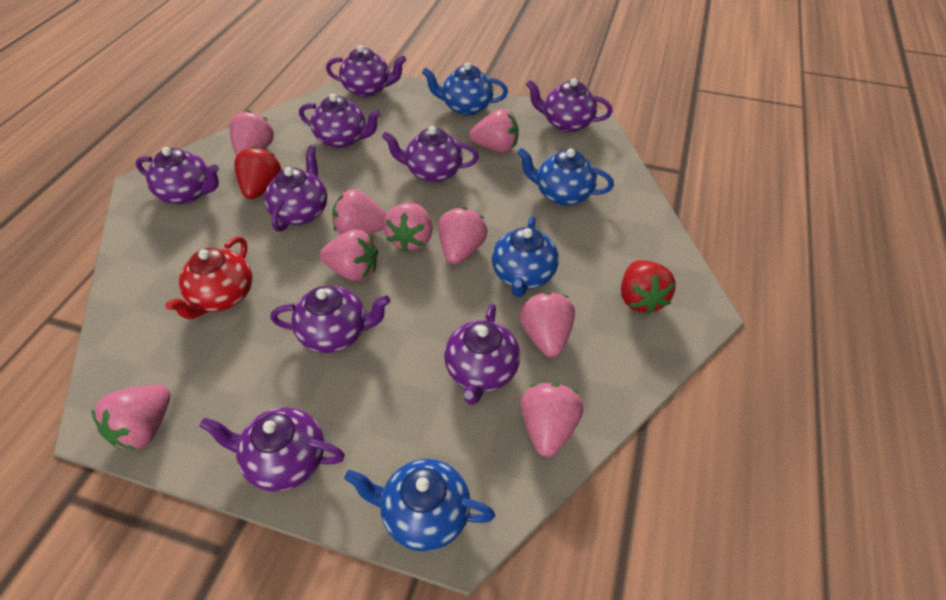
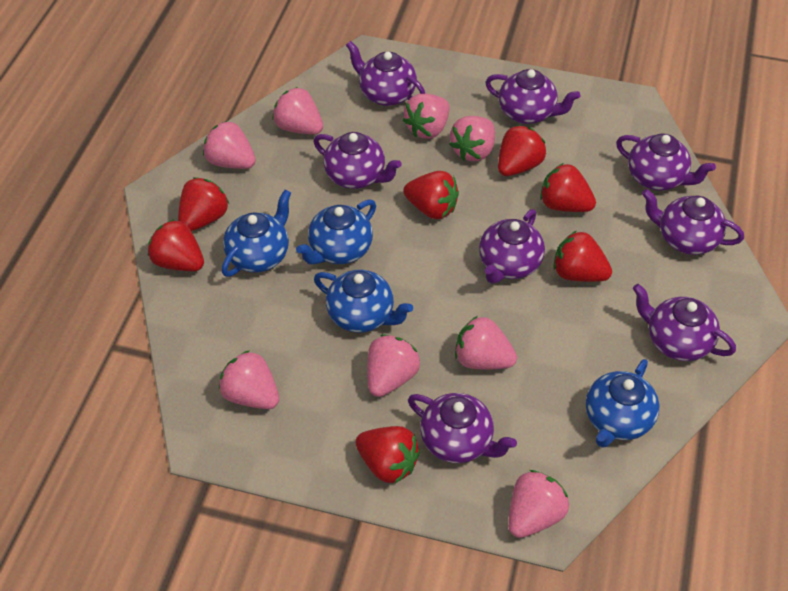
pink strawberry: 9 -> 8
purple teapot: 9 -> 8
red strawberry: 2 -> 7
red teapot: 1 -> 0

